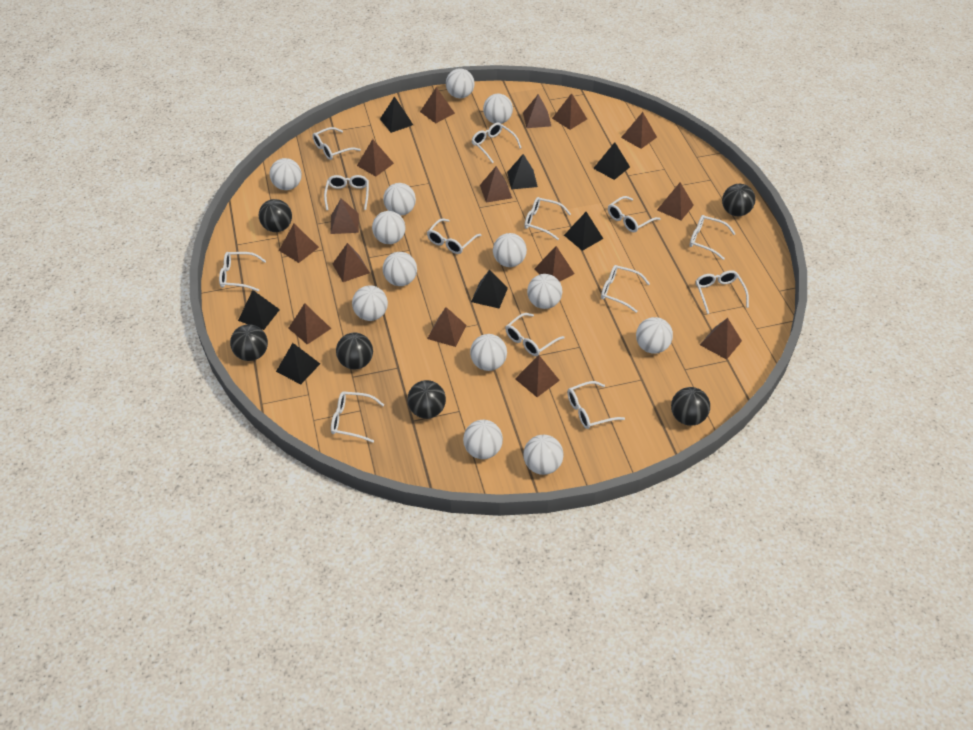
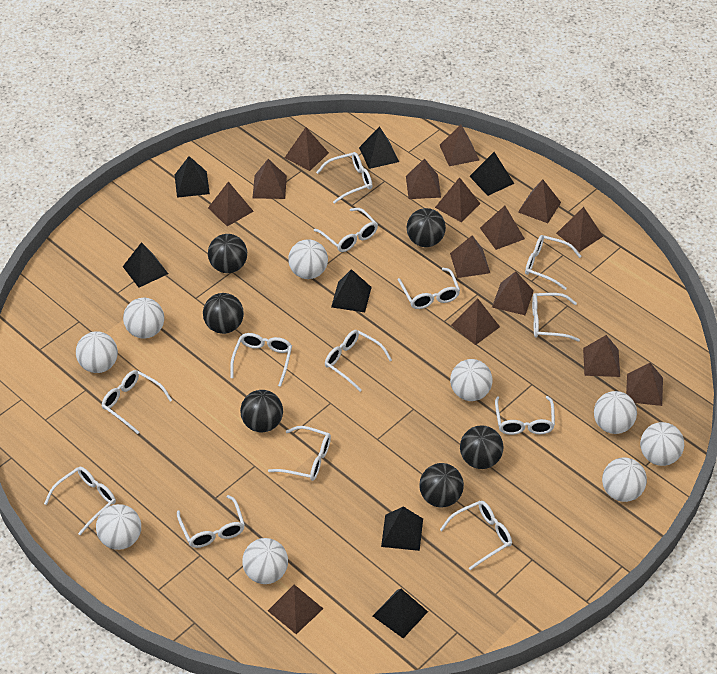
white ball: 13 -> 9

